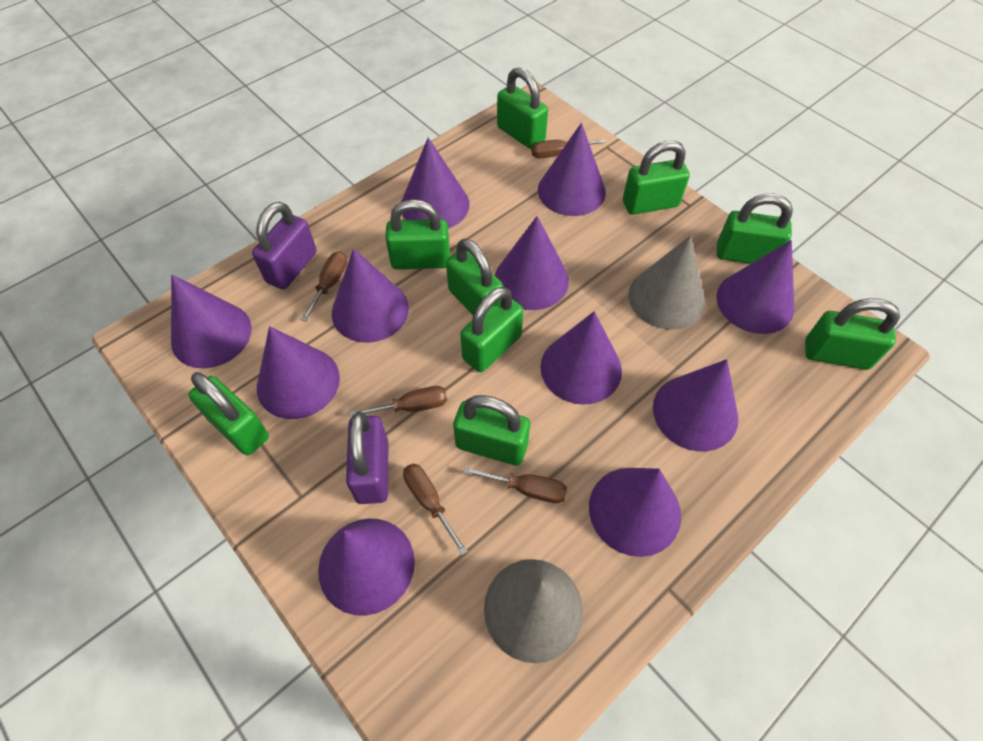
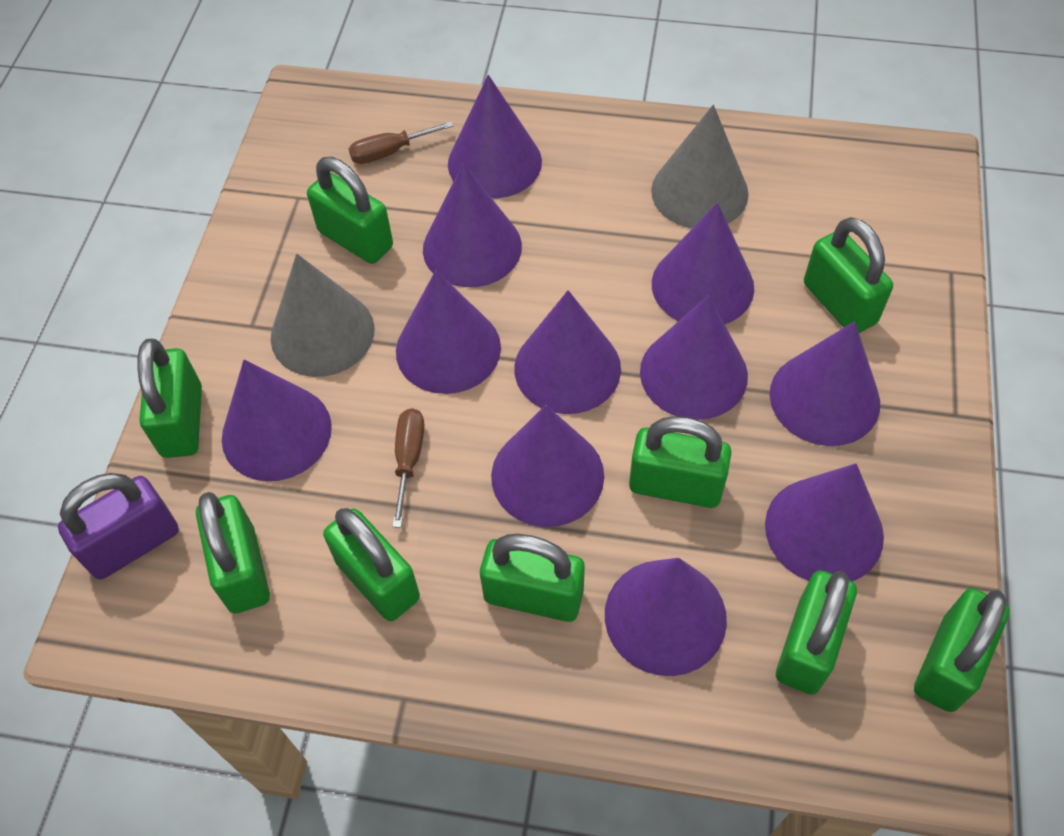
brown screwdriver: 5 -> 2
purple padlock: 2 -> 1

